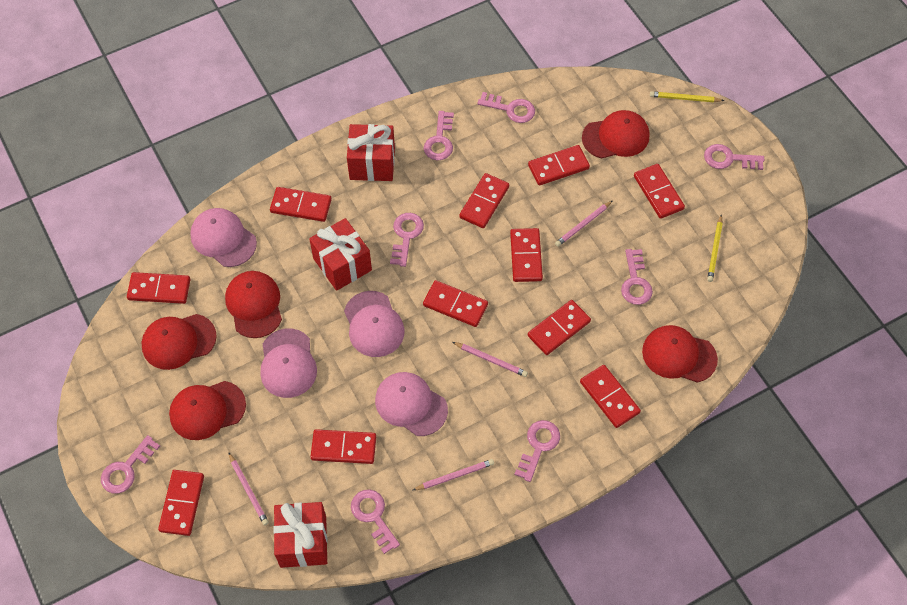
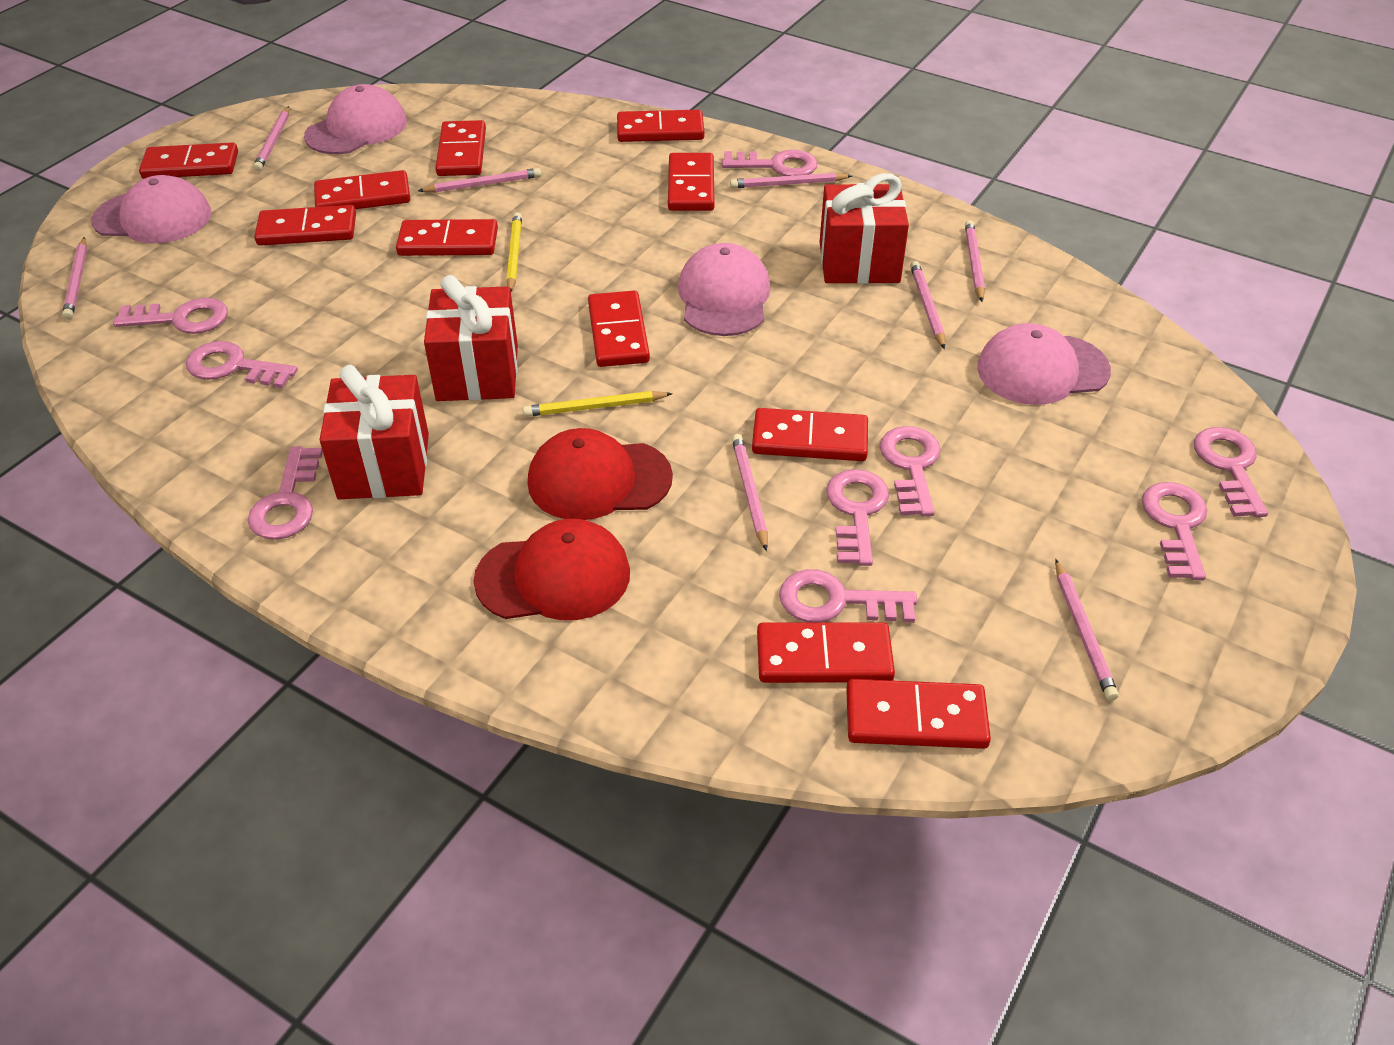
pink key: 8 -> 9
pink pencil: 4 -> 8
red cap: 5 -> 2

